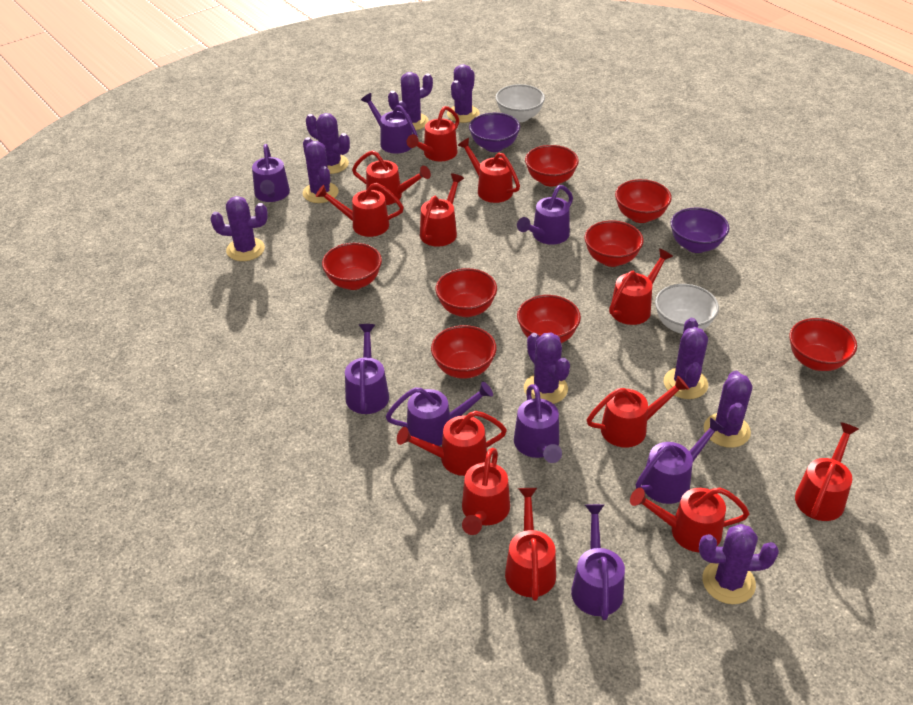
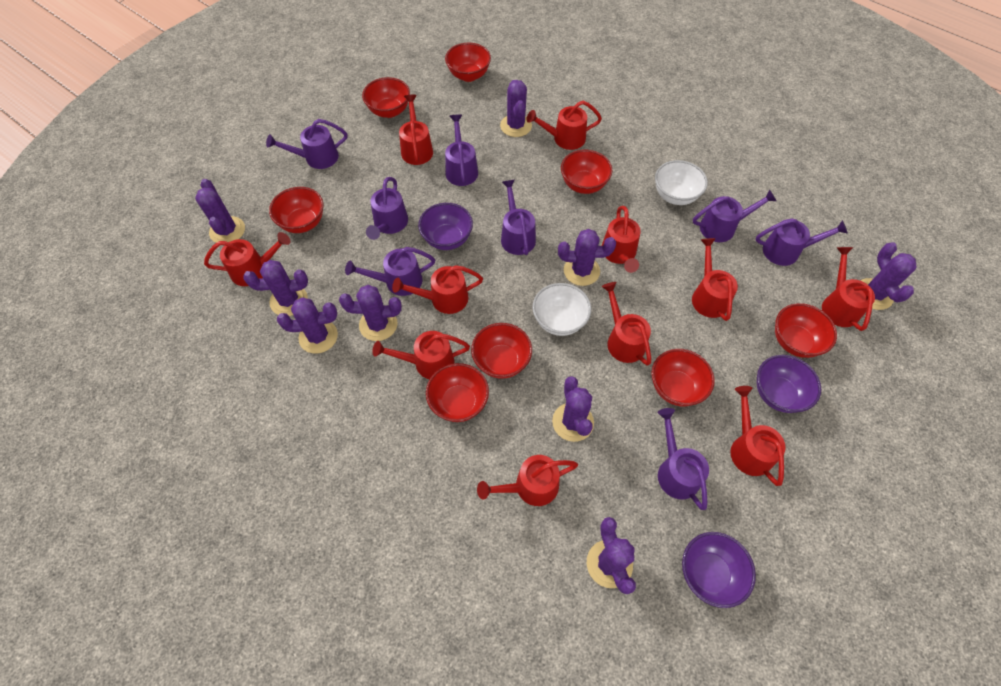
purple bowl: 2 -> 3
red watering can: 12 -> 11

